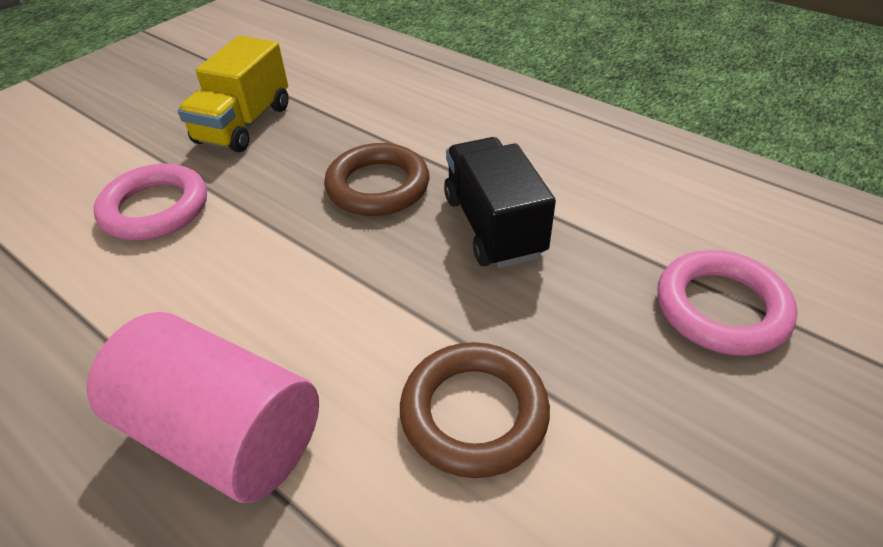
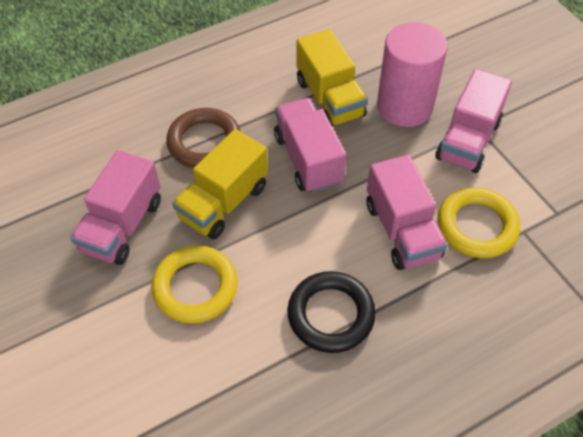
black ring: 0 -> 1
black truck: 1 -> 0
brown ring: 2 -> 1
pink ring: 2 -> 0
pink truck: 0 -> 4
yellow ring: 0 -> 2
yellow truck: 1 -> 2

